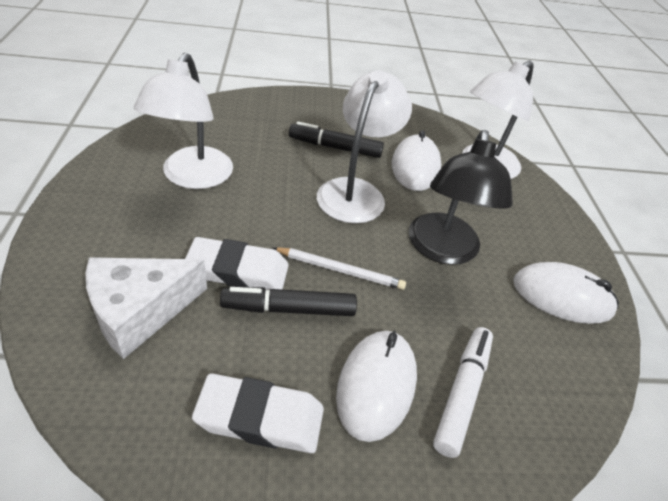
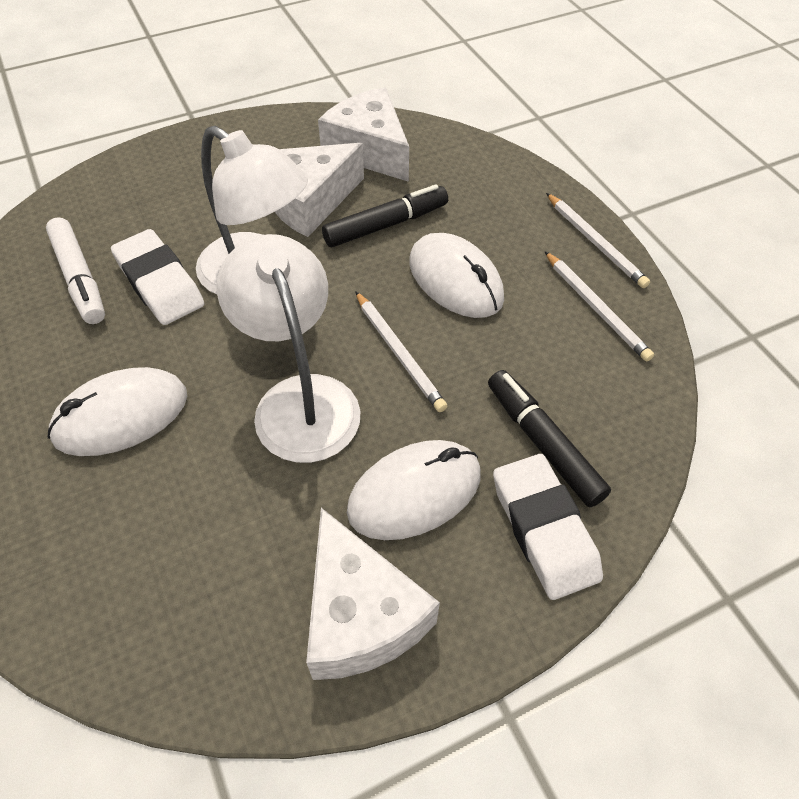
black lamp: 1 -> 0
white cheese: 1 -> 3
white lamp: 3 -> 2
white pencil: 1 -> 3

